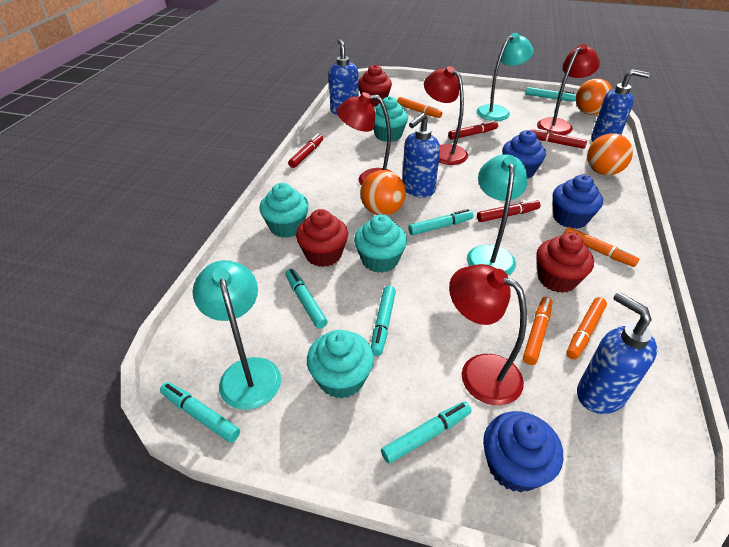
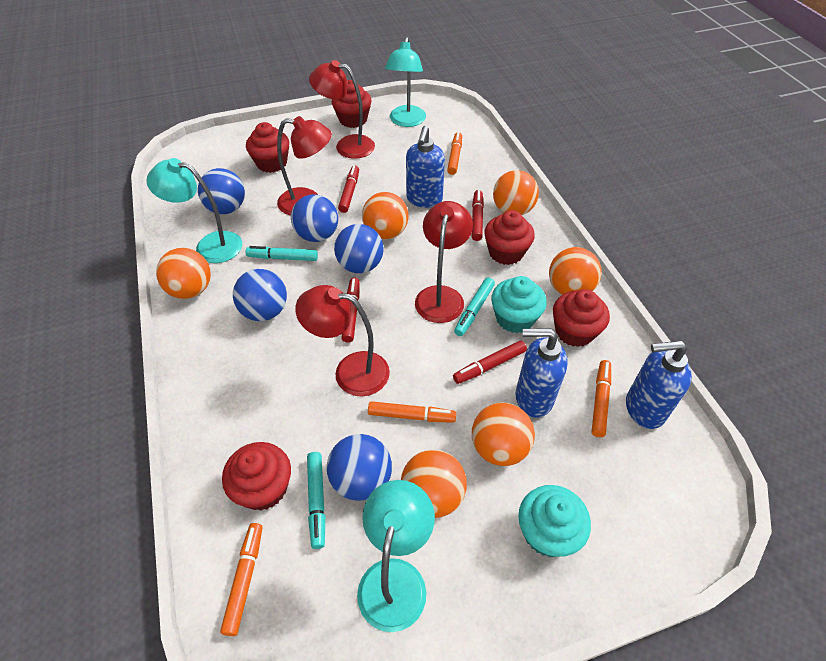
blue ball: 0 -> 5
blue cupcake: 3 -> 0
blue soap dispenser: 4 -> 3
orange ball: 3 -> 6
red cupcake: 3 -> 5
turquoise cupcake: 4 -> 2
turquoise marker: 6 -> 3

